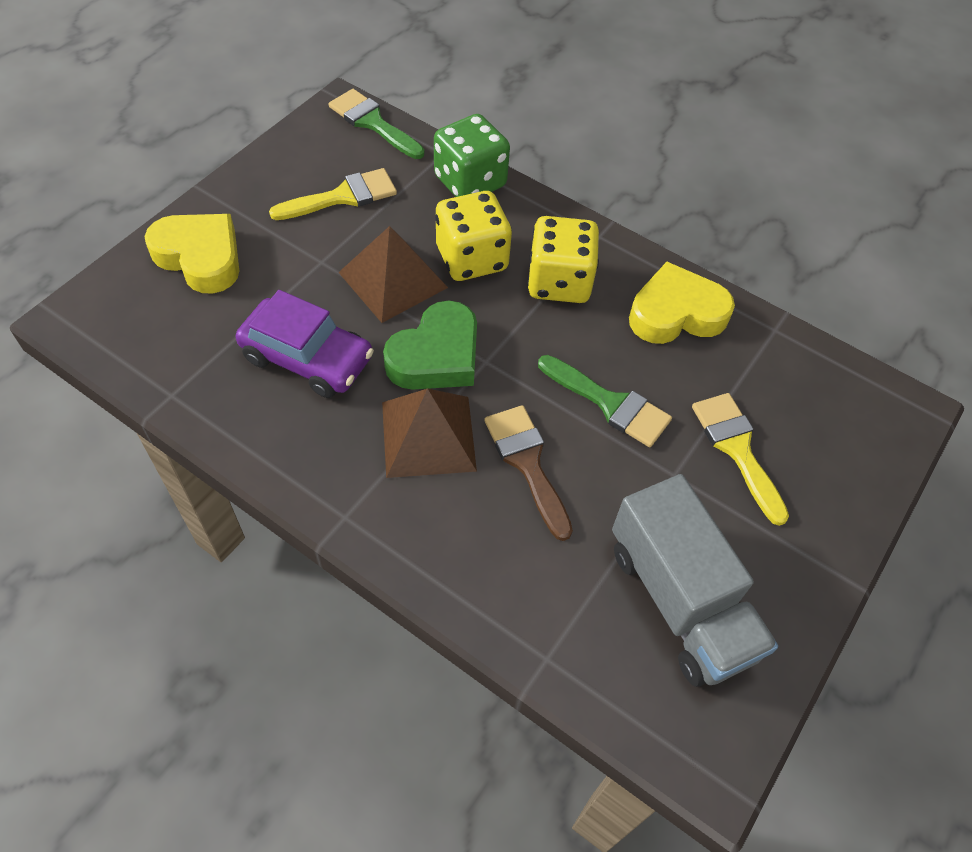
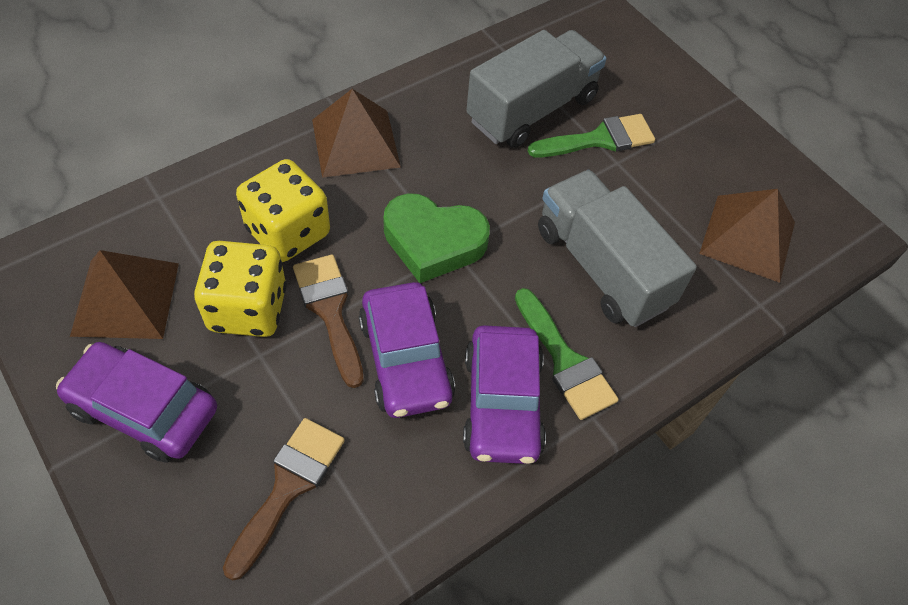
brown brush: 1 -> 2
brown pyramid: 2 -> 3
green dice: 1 -> 0
grey truck: 1 -> 2
purple car: 1 -> 3
yellow brush: 2 -> 0
yellow heart: 2 -> 0

